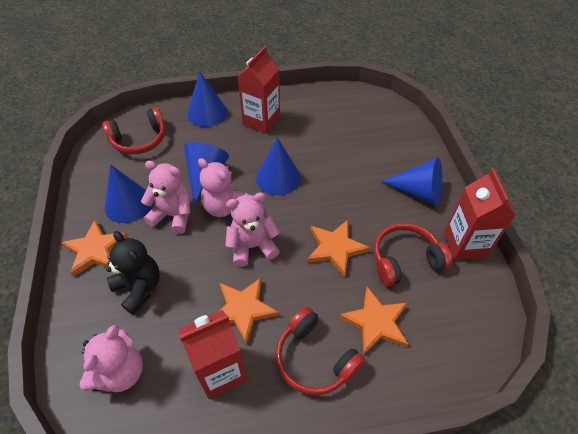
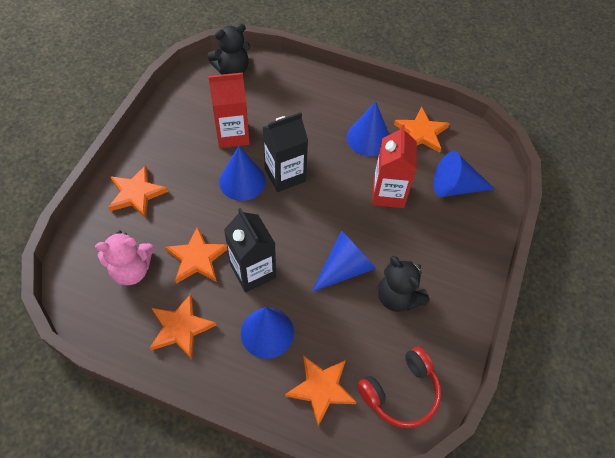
black carton: 0 -> 2
black teddy bear: 1 -> 2
orange star: 4 -> 5
pink teddy bear: 4 -> 1
red carton: 3 -> 2
red headphones: 3 -> 1

